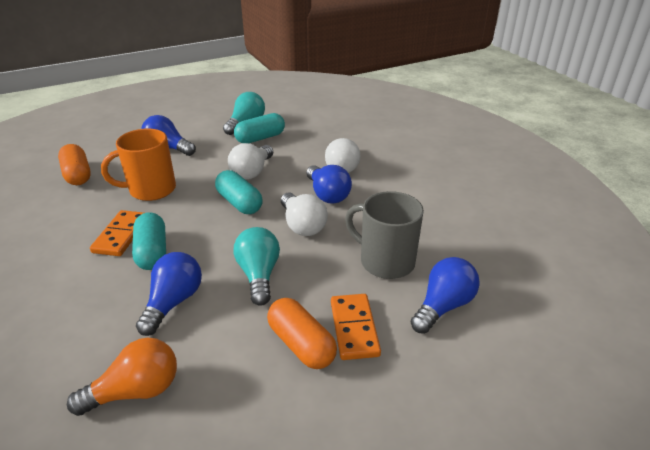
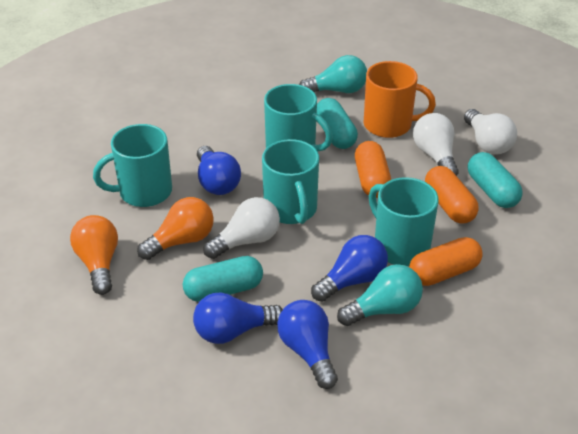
grey mug: 1 -> 0
orange capsule: 2 -> 3
orange domino: 2 -> 0
orange light bulb: 1 -> 2
turquoise mug: 0 -> 4

